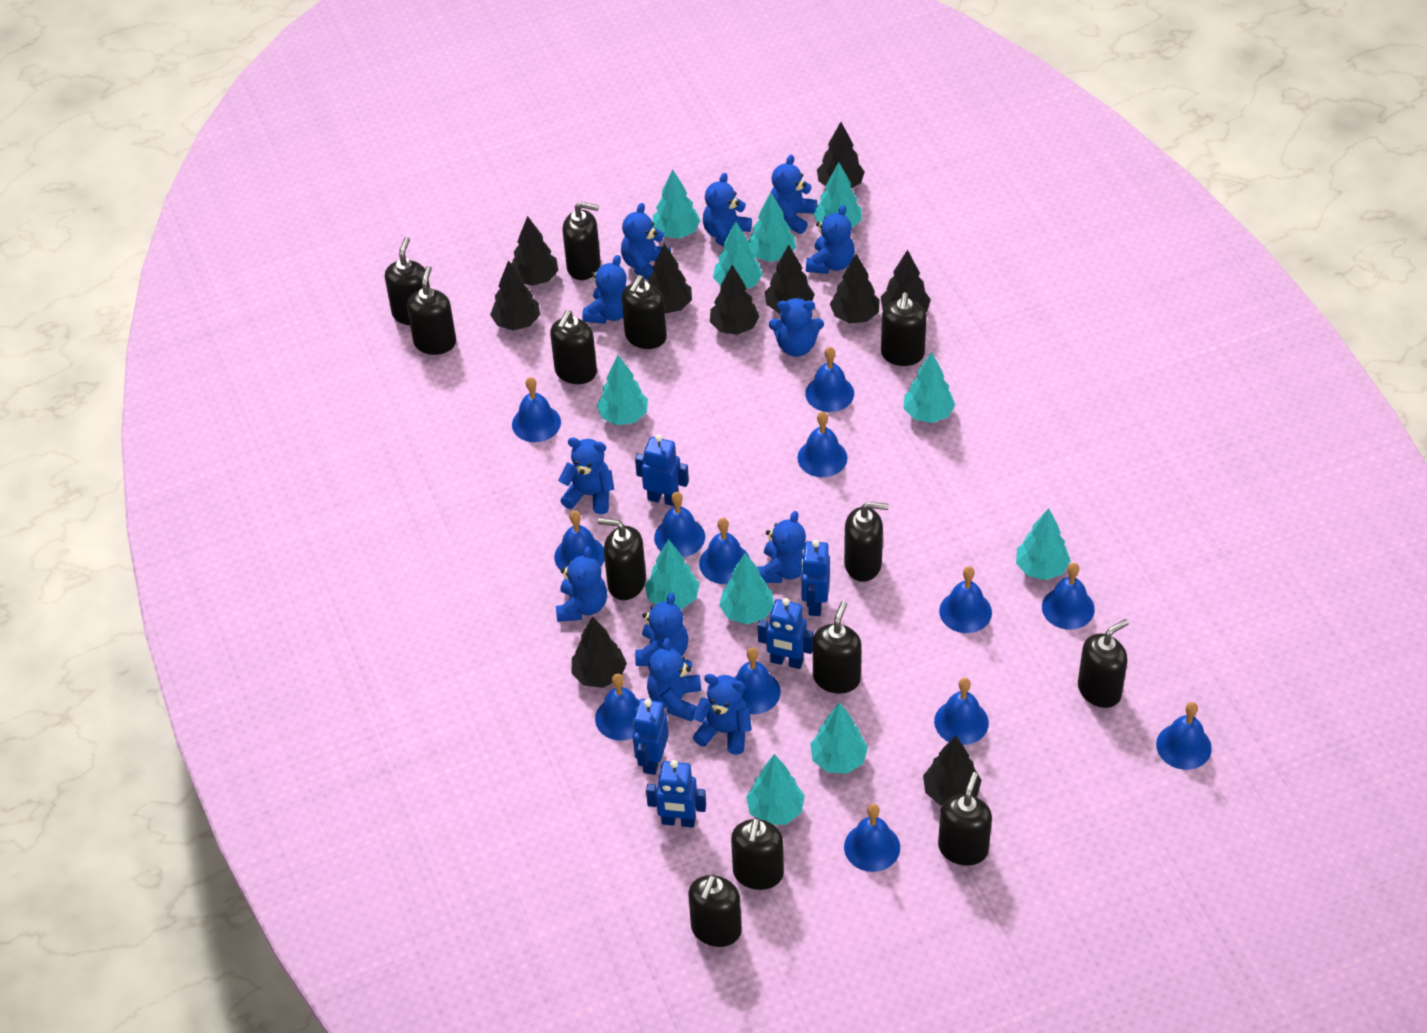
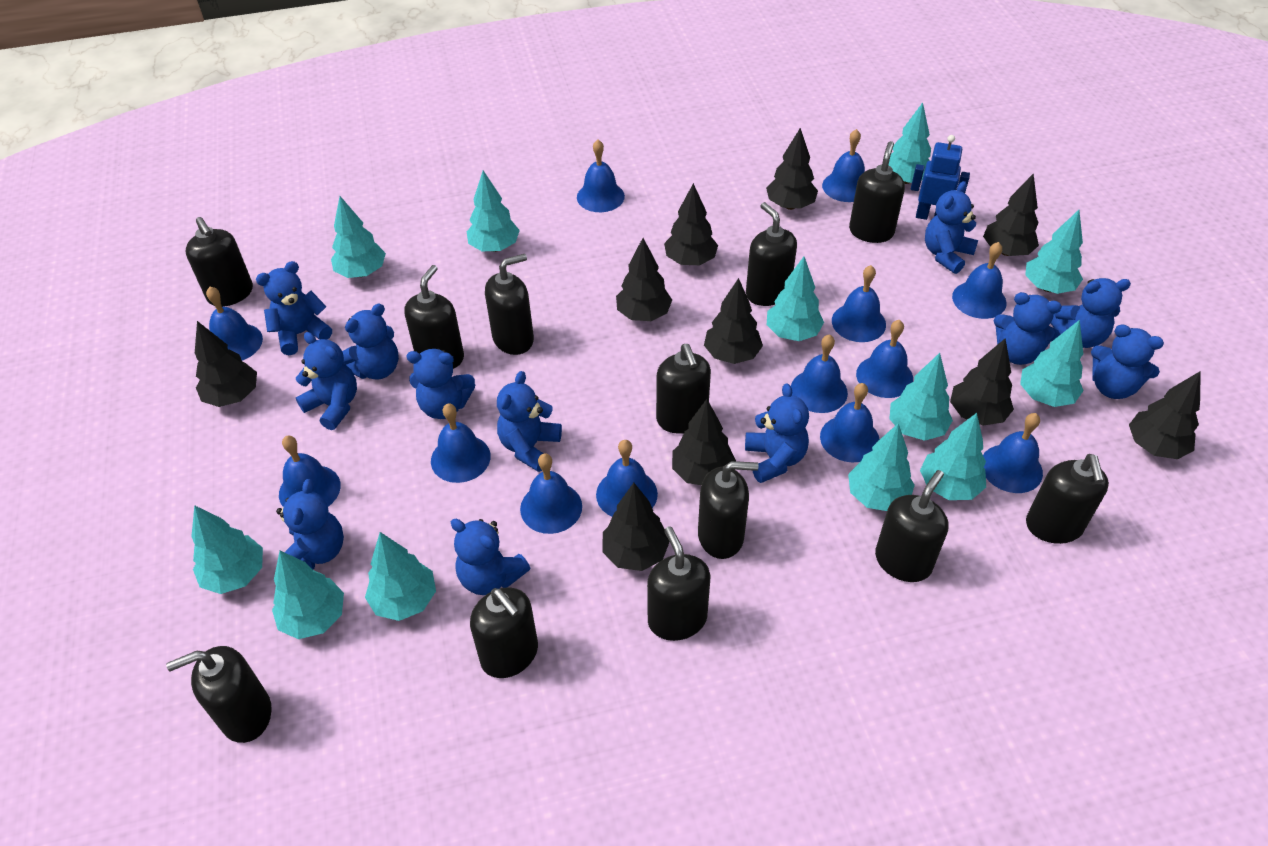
black soap dispenser: 13 -> 12
blue robot: 5 -> 1
turquoise tree: 11 -> 12

